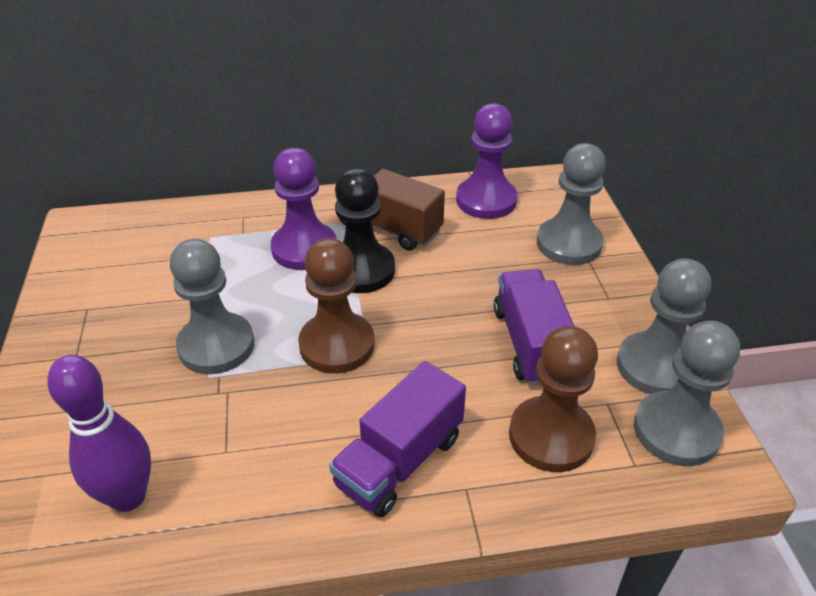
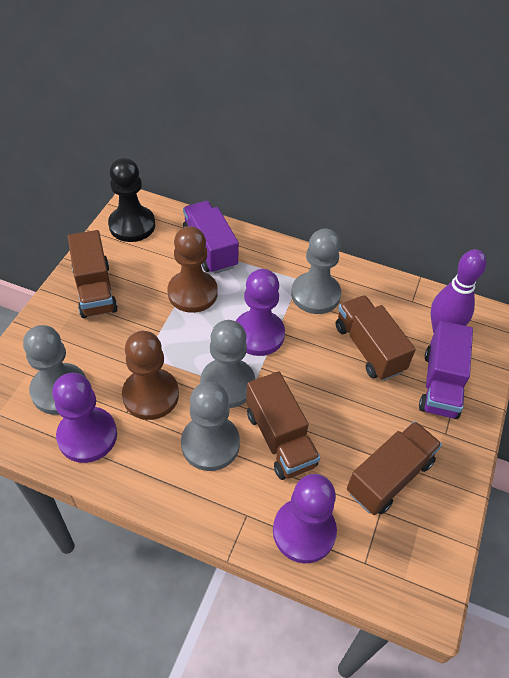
brown truck: 1 -> 4
purple pawn: 2 -> 3

